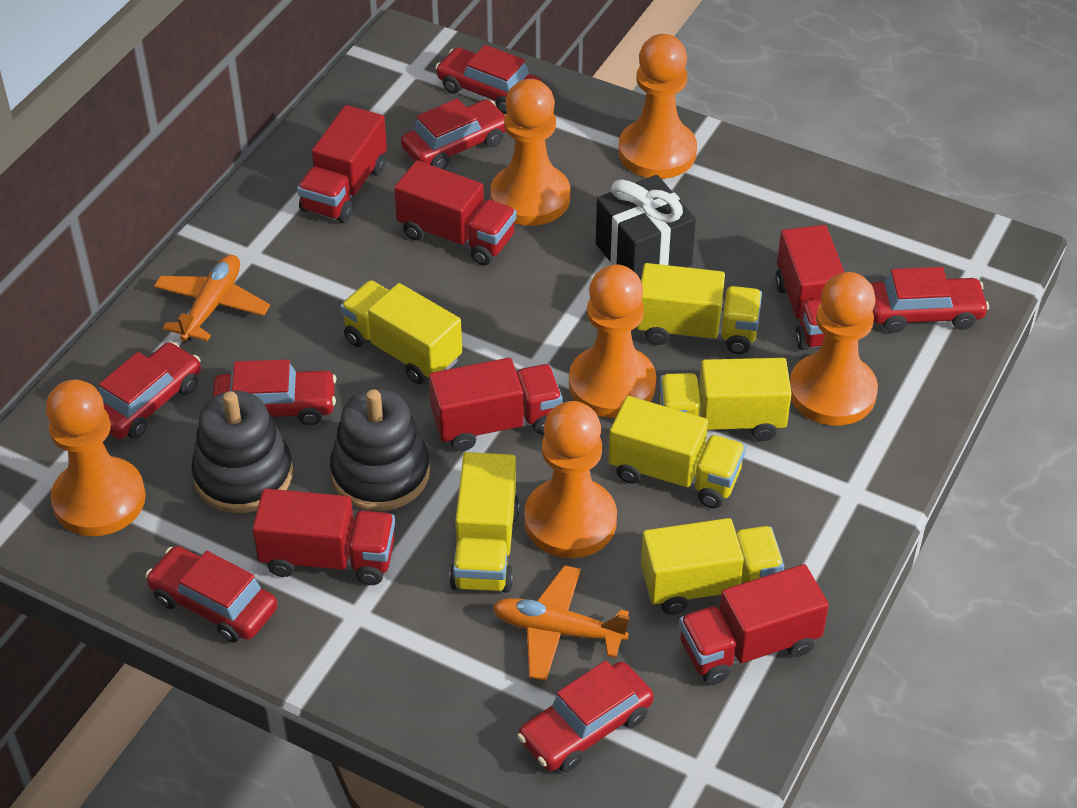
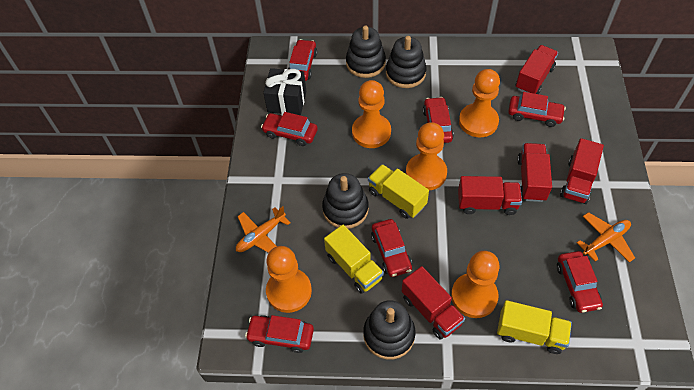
black stacking toy: 2 -> 4
orange pawn: 6 -> 5
red truck: 6 -> 5
yellow truck: 6 -> 3

